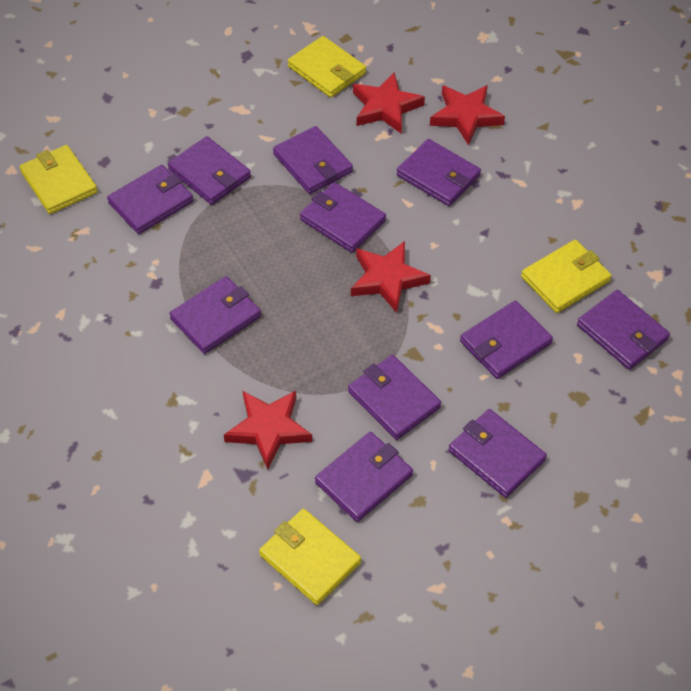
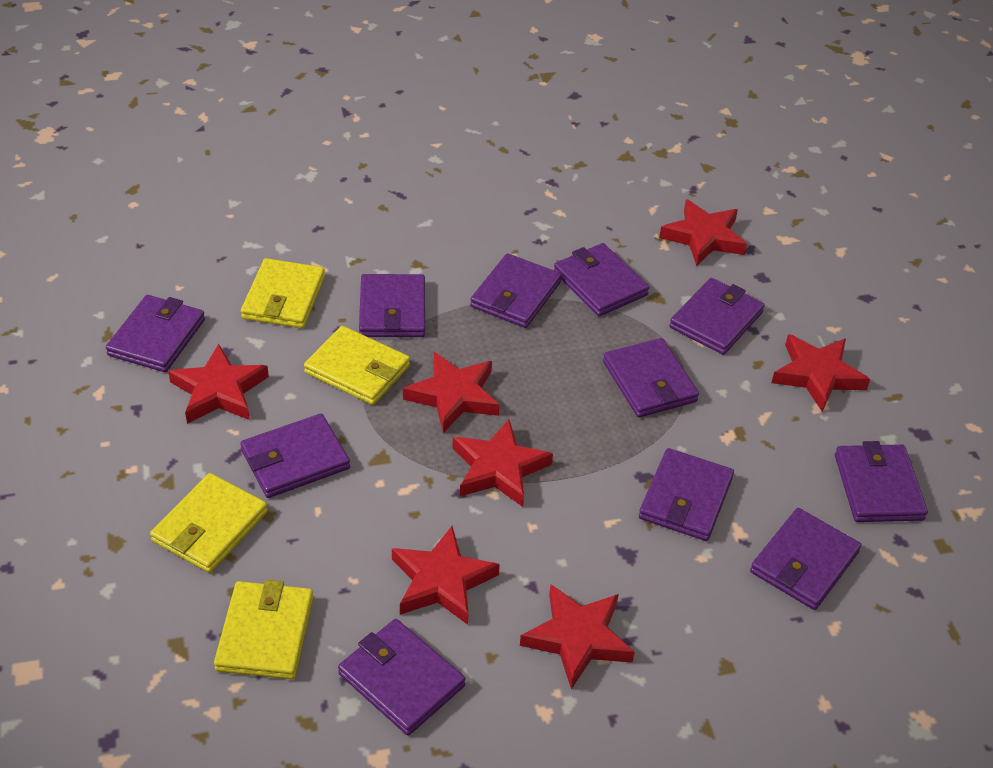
red star: 4 -> 7

